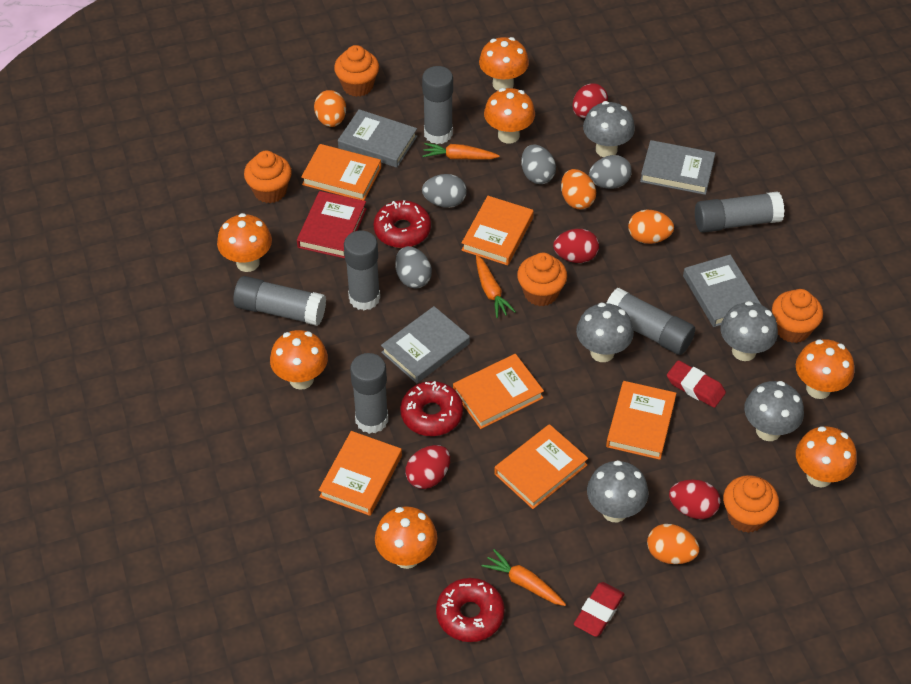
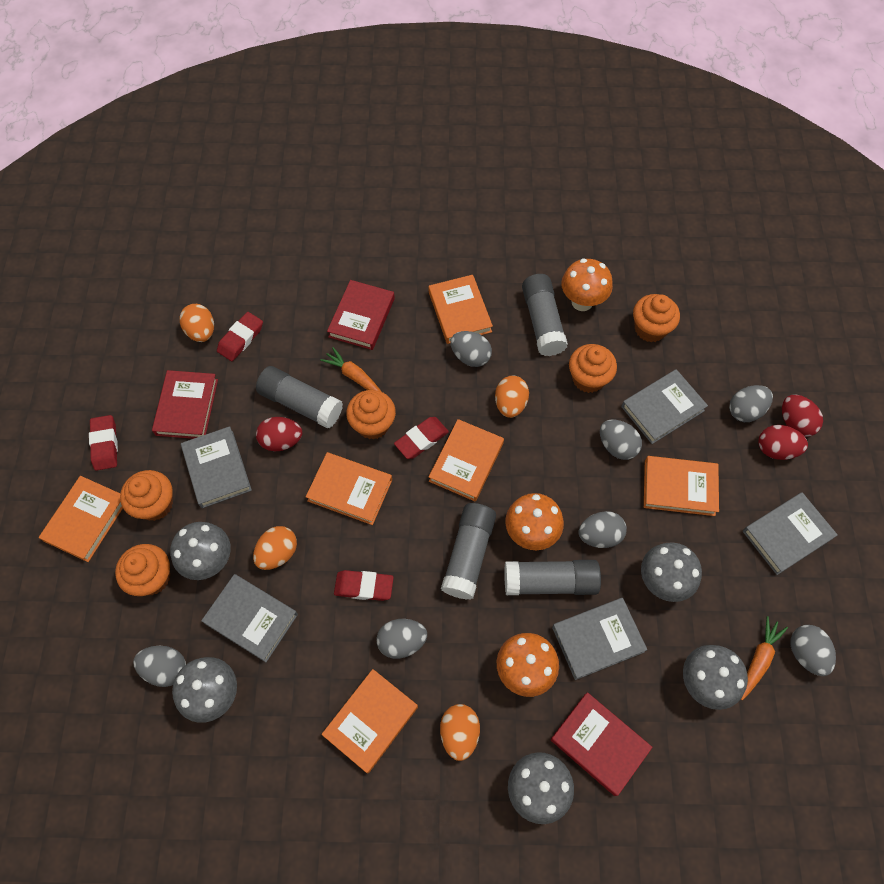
grey book: 4 -> 5
grey egg: 4 -> 7
grey glue stick: 6 -> 4
orange carrot: 3 -> 2
orange mushroom: 7 -> 3
red book: 1 -> 3
red donut: 3 -> 0
red egg: 4 -> 3
red eraser: 2 -> 4

